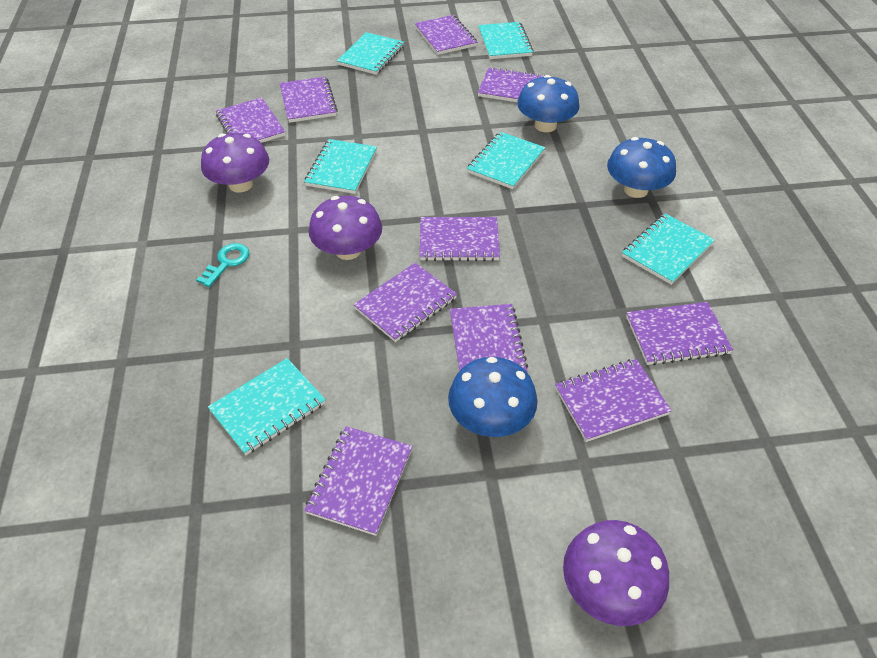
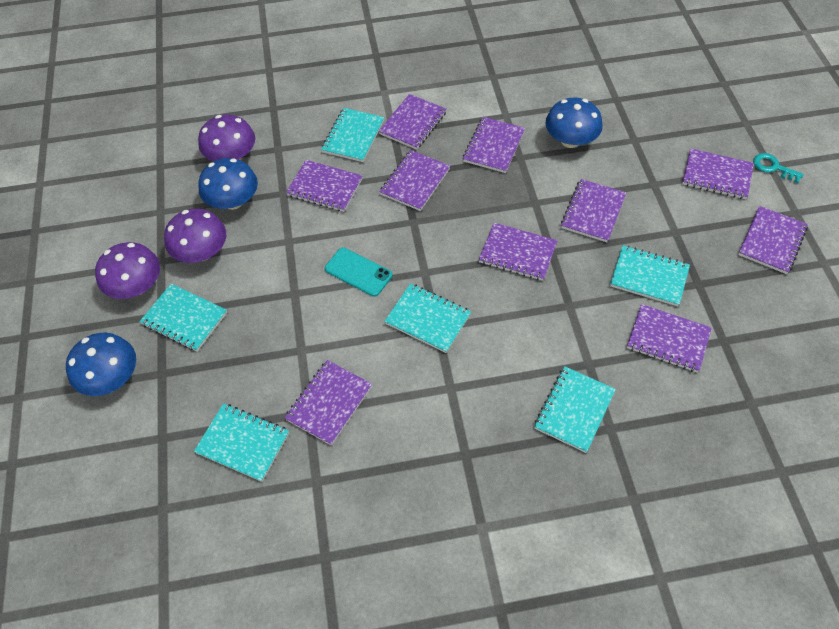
turquoise phone: 0 -> 1

